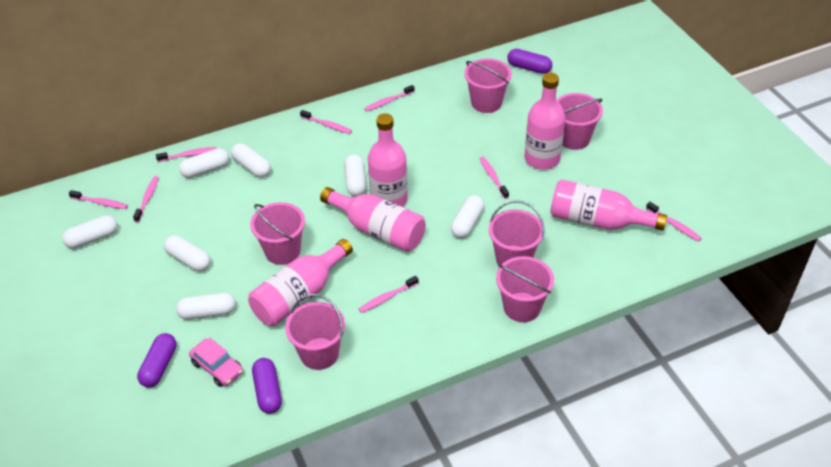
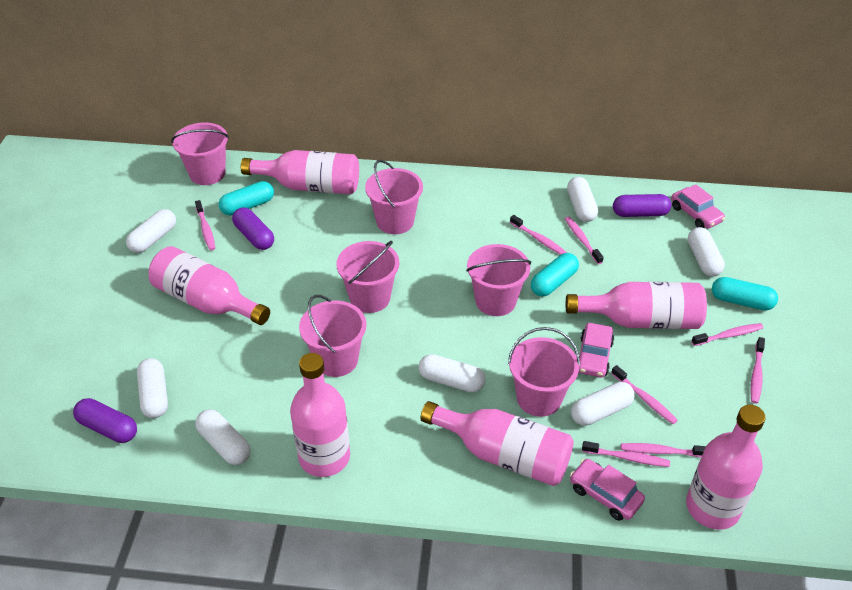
pink bottle: 5 -> 6
pink car: 1 -> 3
turquoise capsule: 0 -> 3

